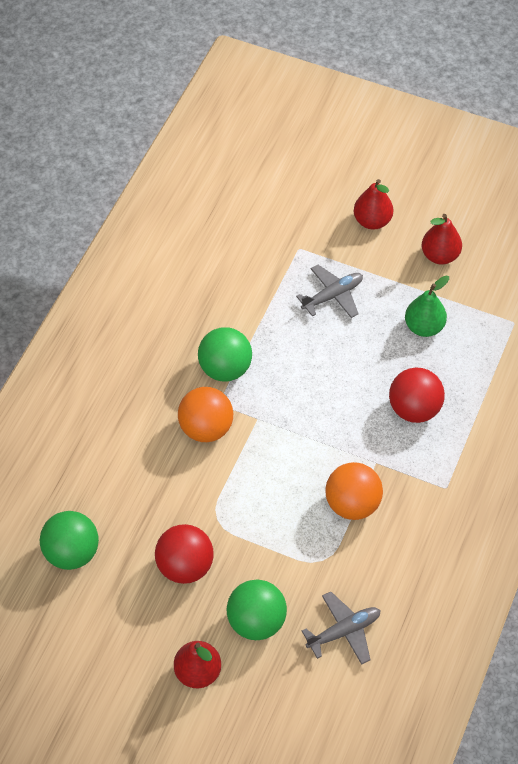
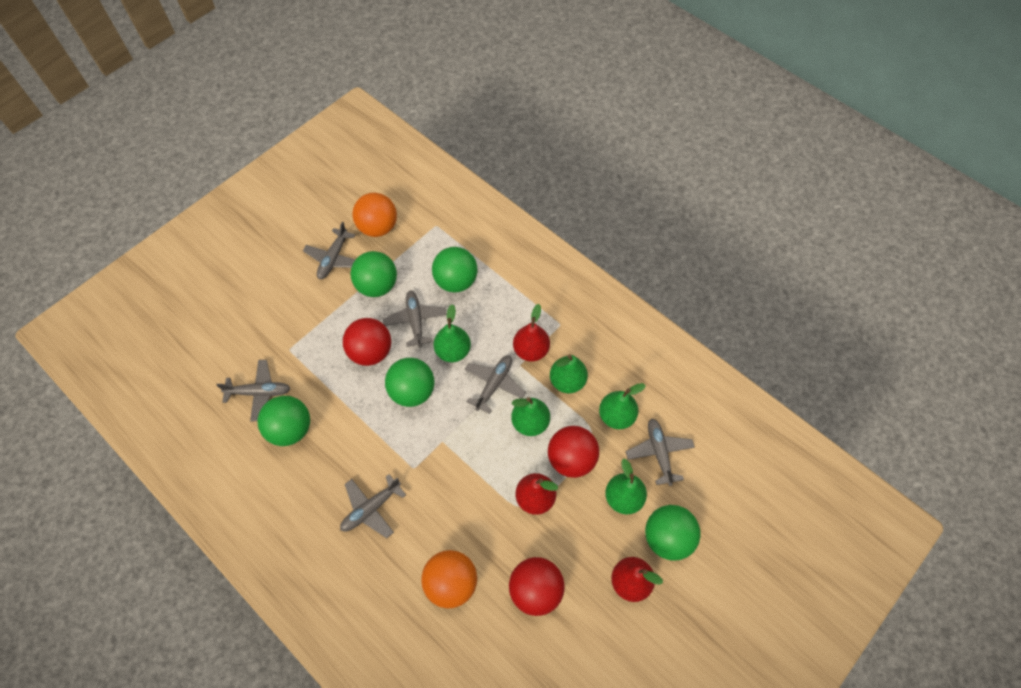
green ball: 3 -> 5
green pear: 1 -> 5
grey plane: 2 -> 6
red ball: 2 -> 3

